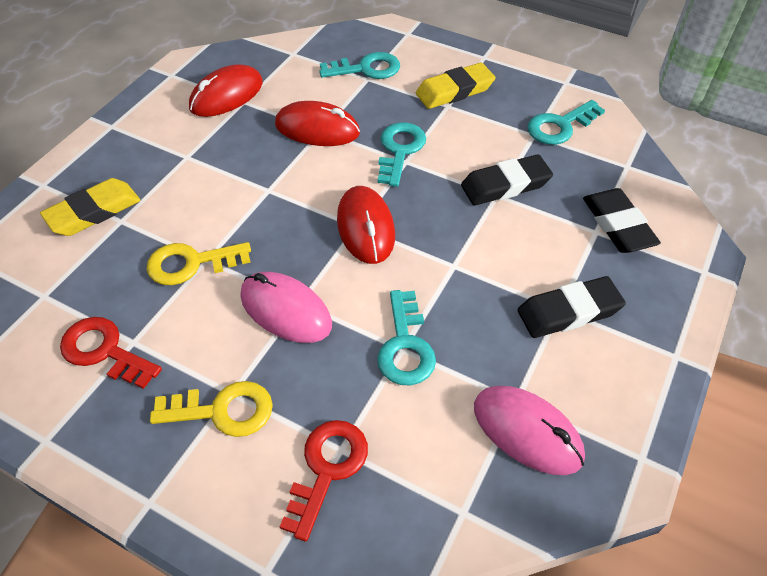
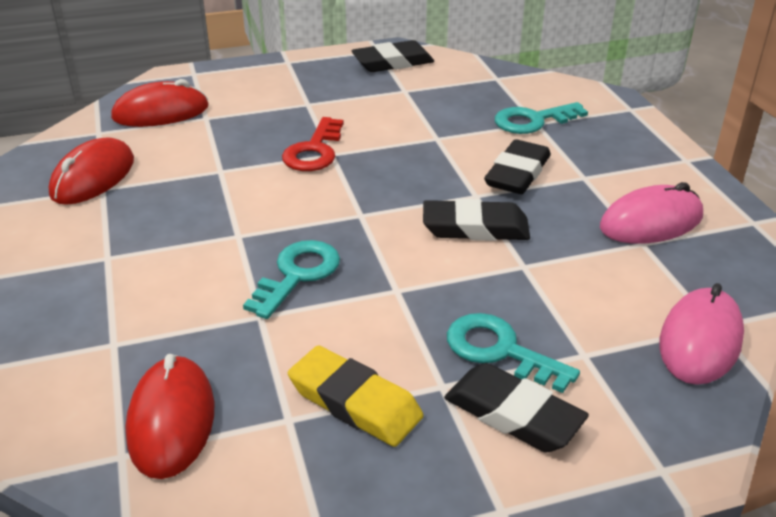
black eraser: 3 -> 4
red key: 2 -> 1
turquoise key: 4 -> 3
yellow eraser: 2 -> 1
yellow key: 2 -> 0

